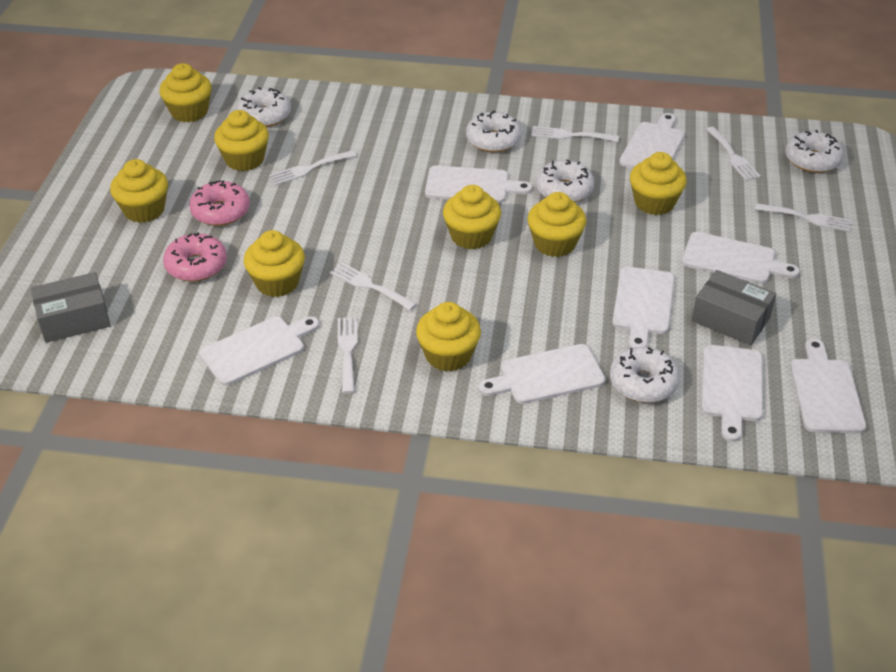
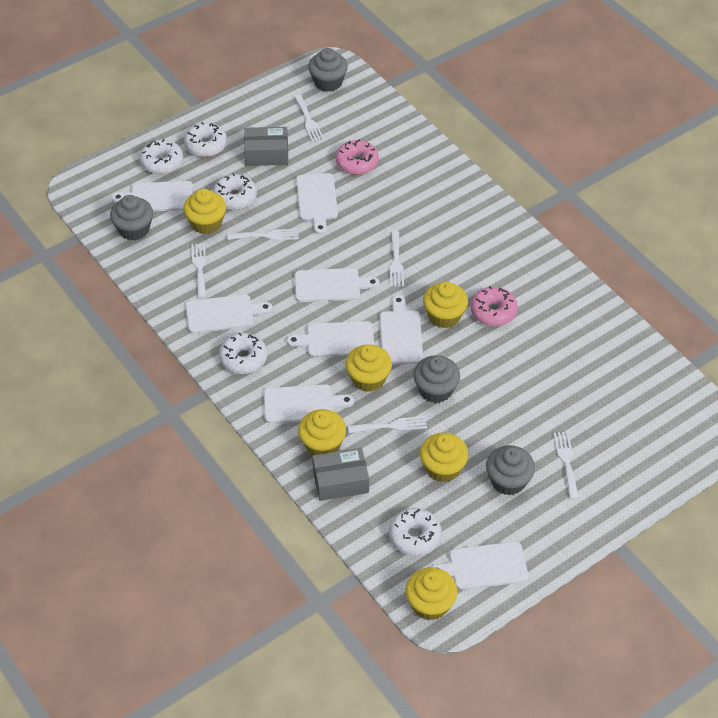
grey cupcake: 0 -> 4
yellow cupcake: 8 -> 6

